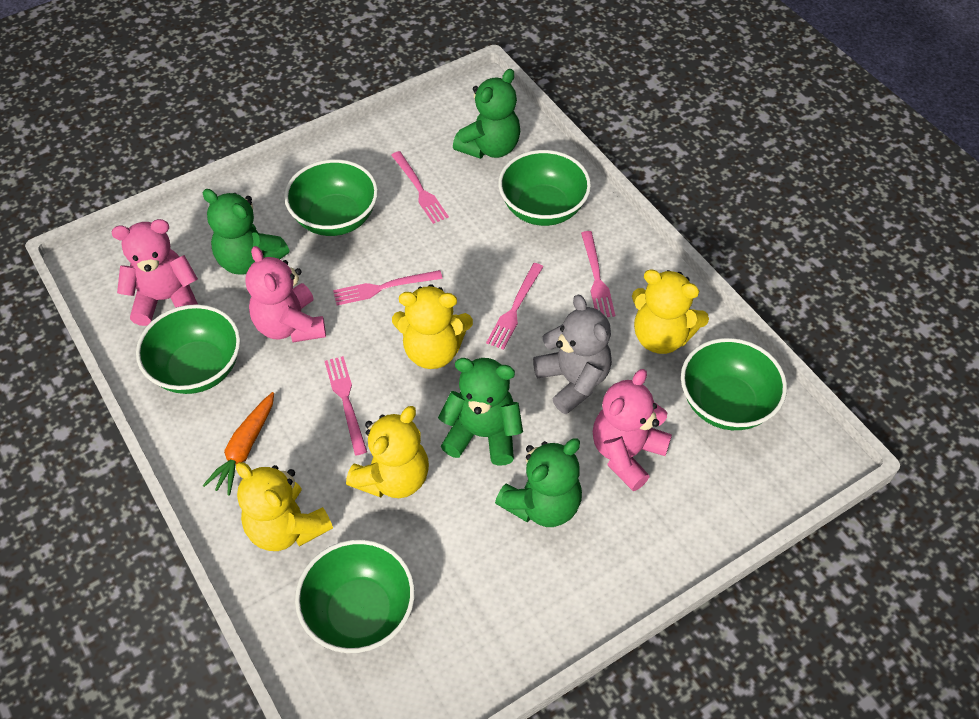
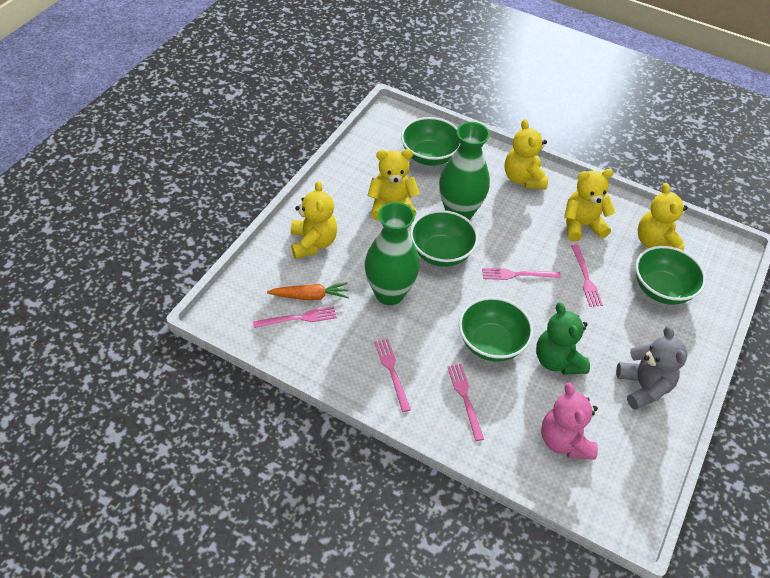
green bowl: 5 -> 4
green teddy bear: 4 -> 1
green vase: 0 -> 2
pink teddy bear: 3 -> 1
yellow teddy bear: 4 -> 5

